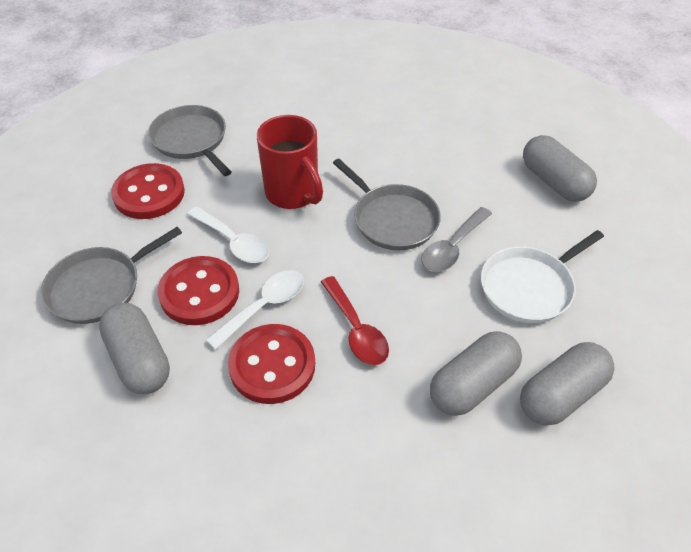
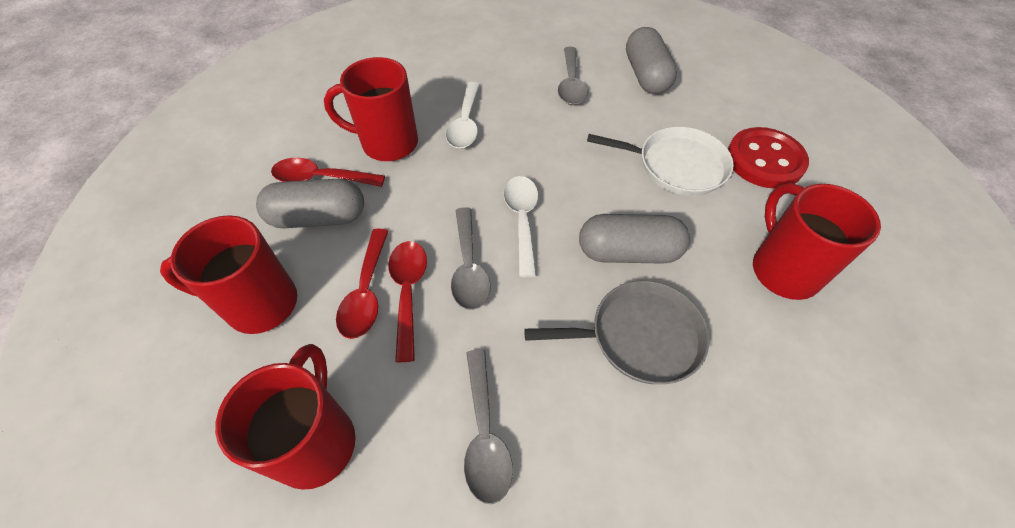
grey capsule: 4 -> 3
grey pan: 3 -> 1
grey spoon: 1 -> 3
red button: 3 -> 1
red mug: 1 -> 4
red spoon: 1 -> 3

